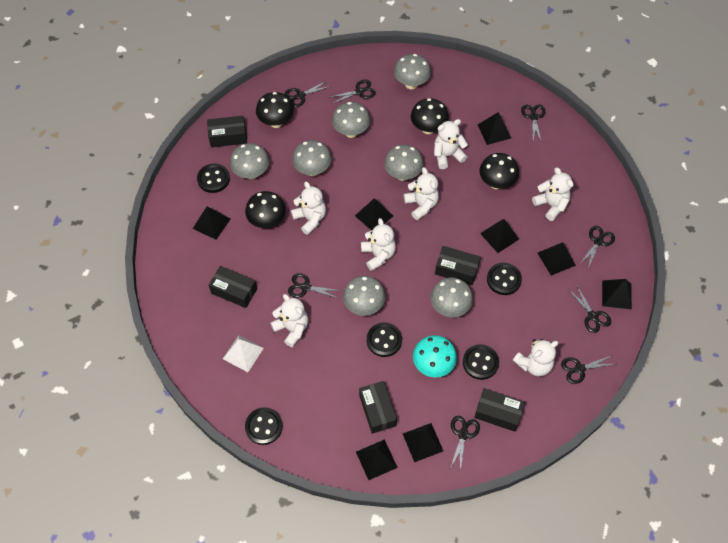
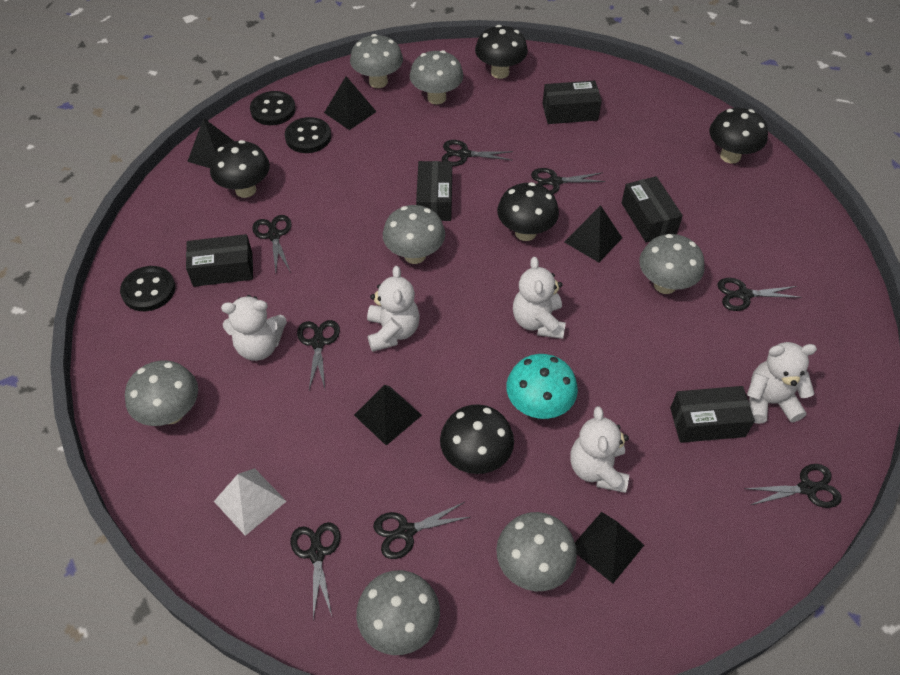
black button: 5 -> 3
black mushroom: 4 -> 5
black pyramid: 8 -> 5
white teddy bear: 7 -> 5

